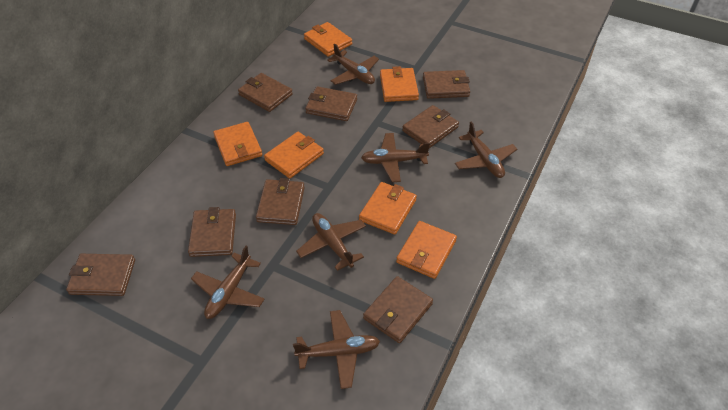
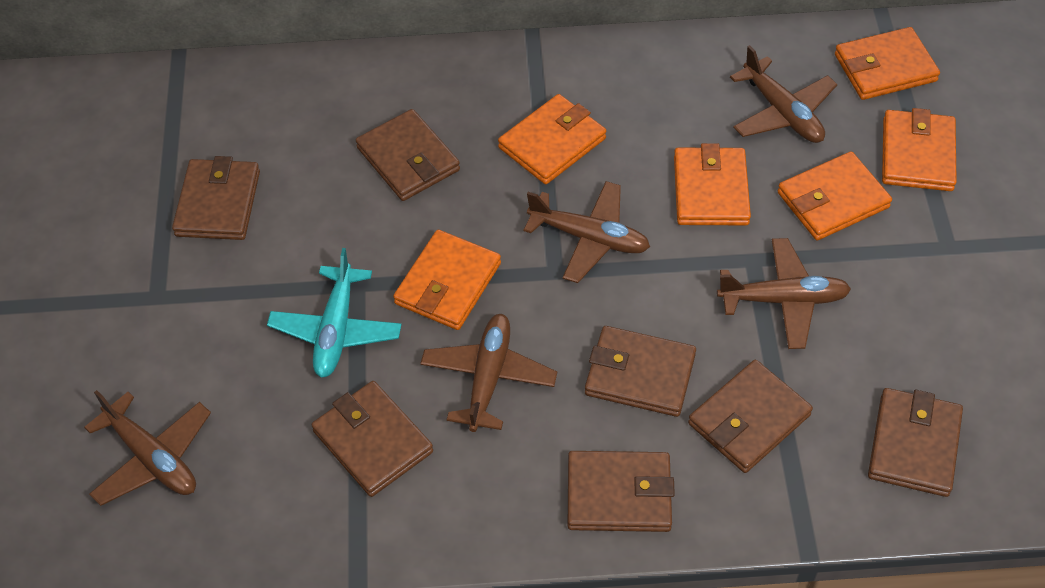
brown plane: 6 -> 5
brown wallet: 8 -> 7
turquoise plane: 0 -> 1

